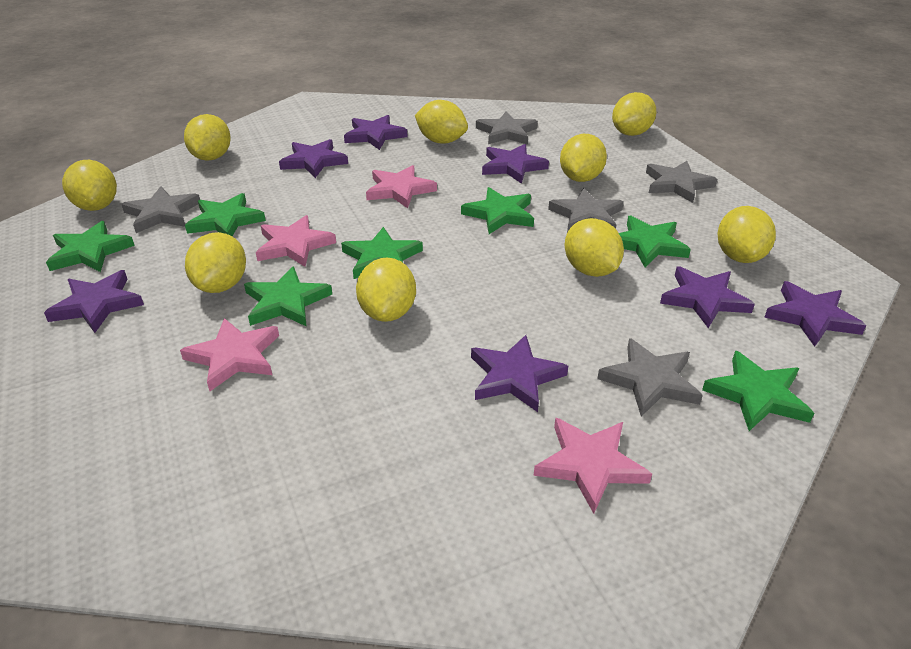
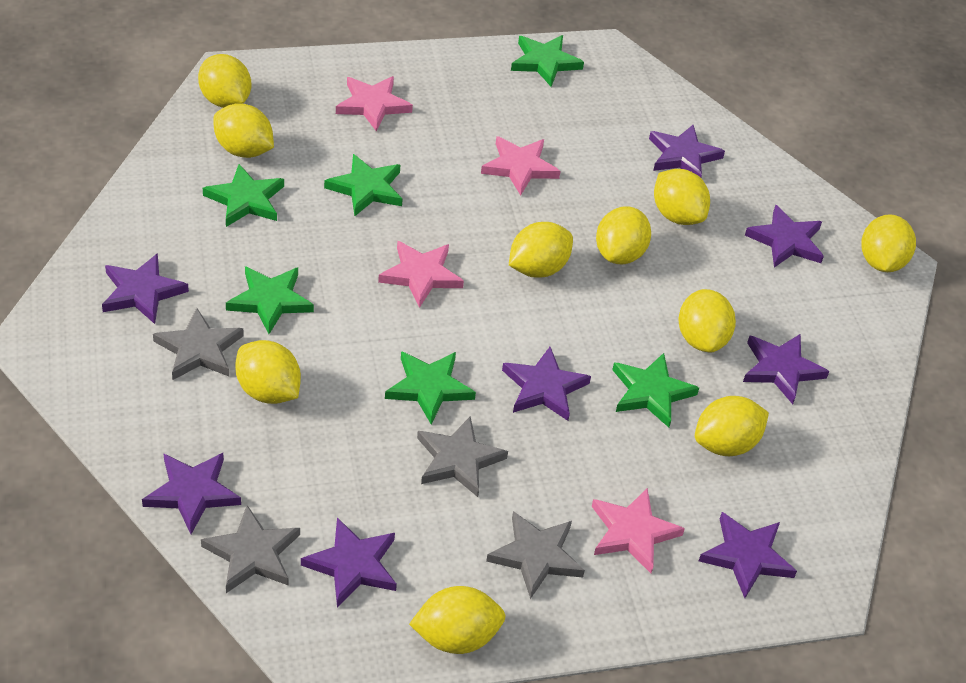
green star: 7 -> 6
grey star: 5 -> 4
purple star: 7 -> 8
yellow lemon: 9 -> 10

